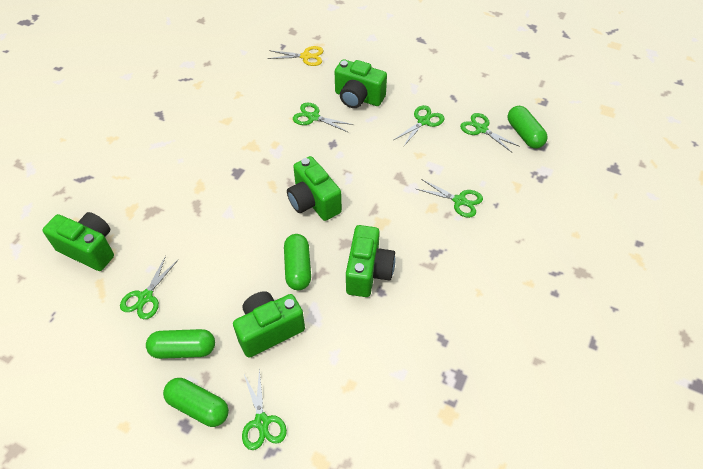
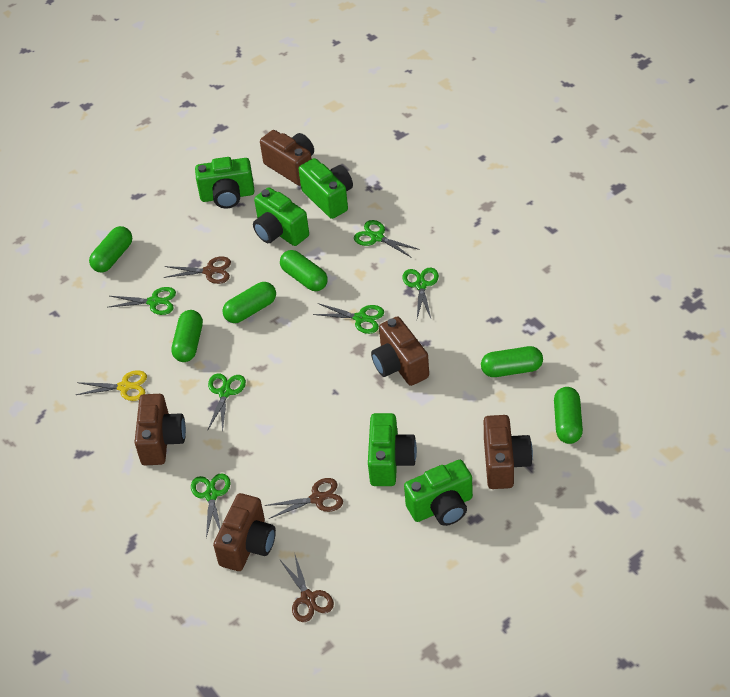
brown camera: 0 -> 5
brown scissors: 0 -> 3
green capsule: 4 -> 6

